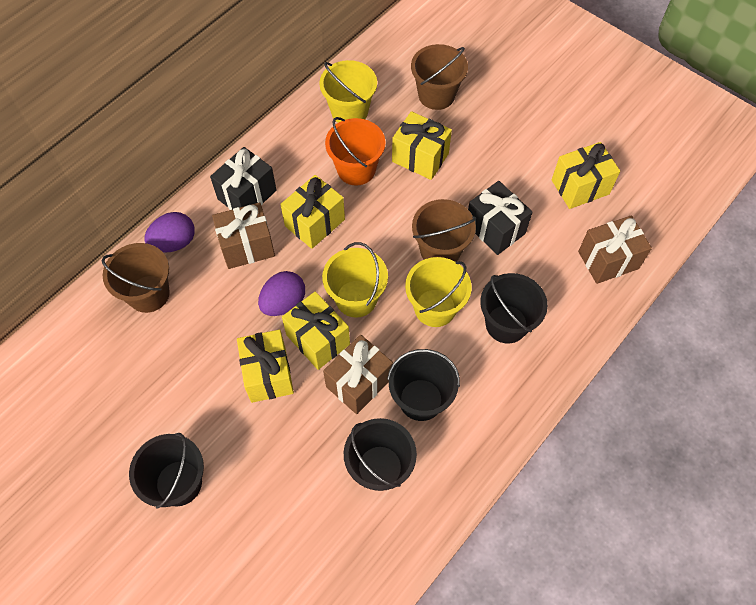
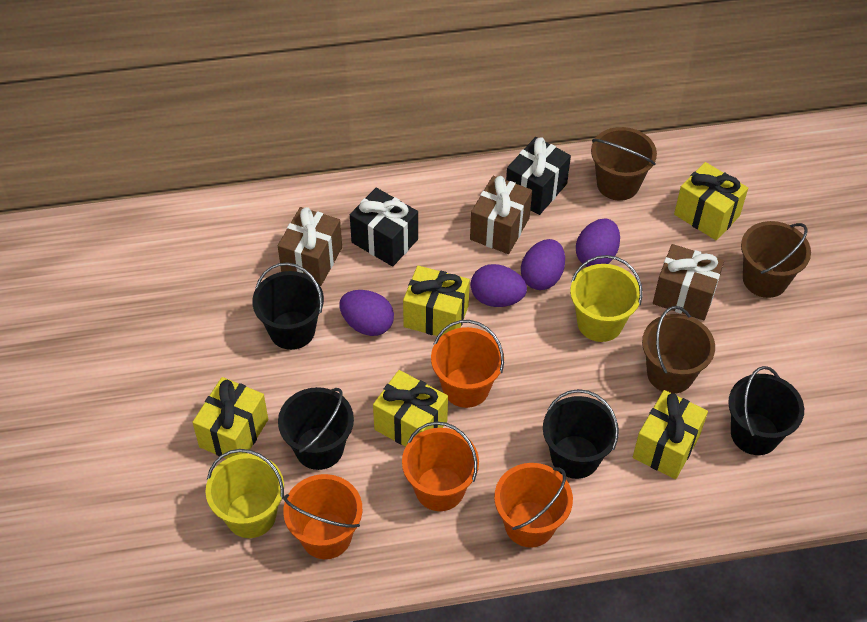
orange bucket: 1 -> 4
purple egg: 2 -> 4
yellow bucket: 3 -> 2

